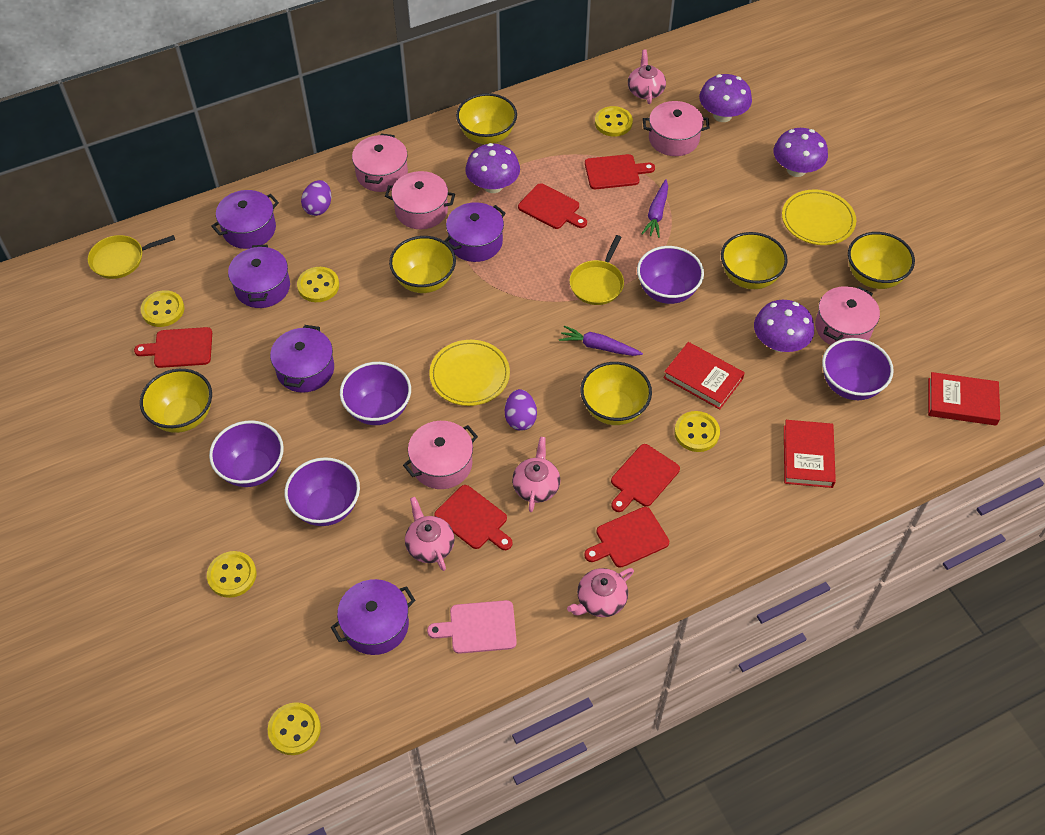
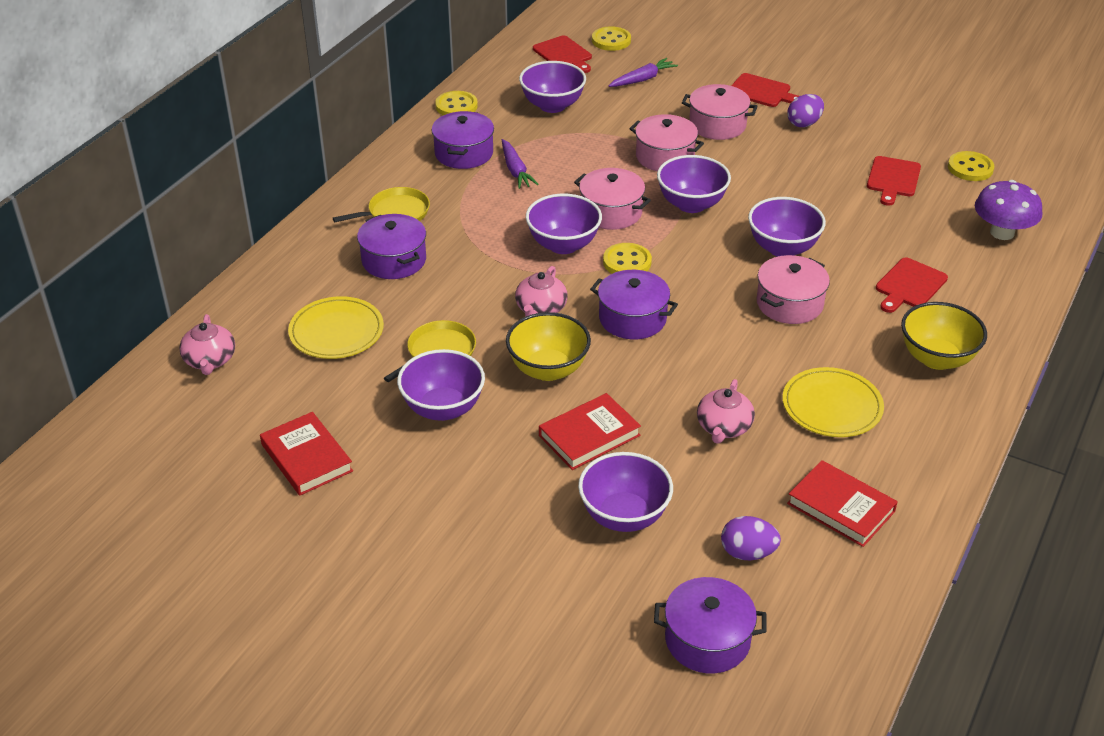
pink cutting board: 1 -> 0
pink pot: 5 -> 4
pink teapot: 4 -> 3
purple bowl: 5 -> 6
purple mushroom: 4 -> 1
purple pot: 5 -> 4
red cutting board: 6 -> 4
yellow bowl: 6 -> 2
yellow button: 6 -> 4

